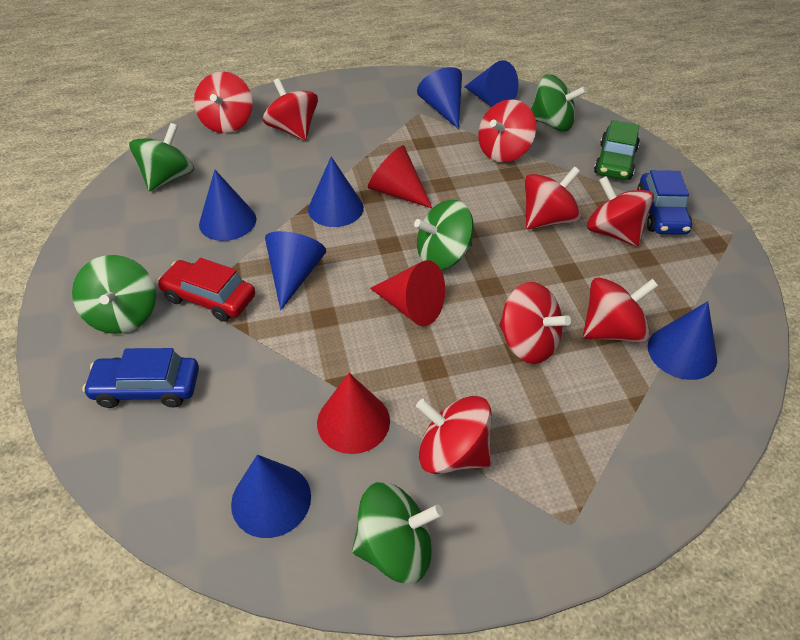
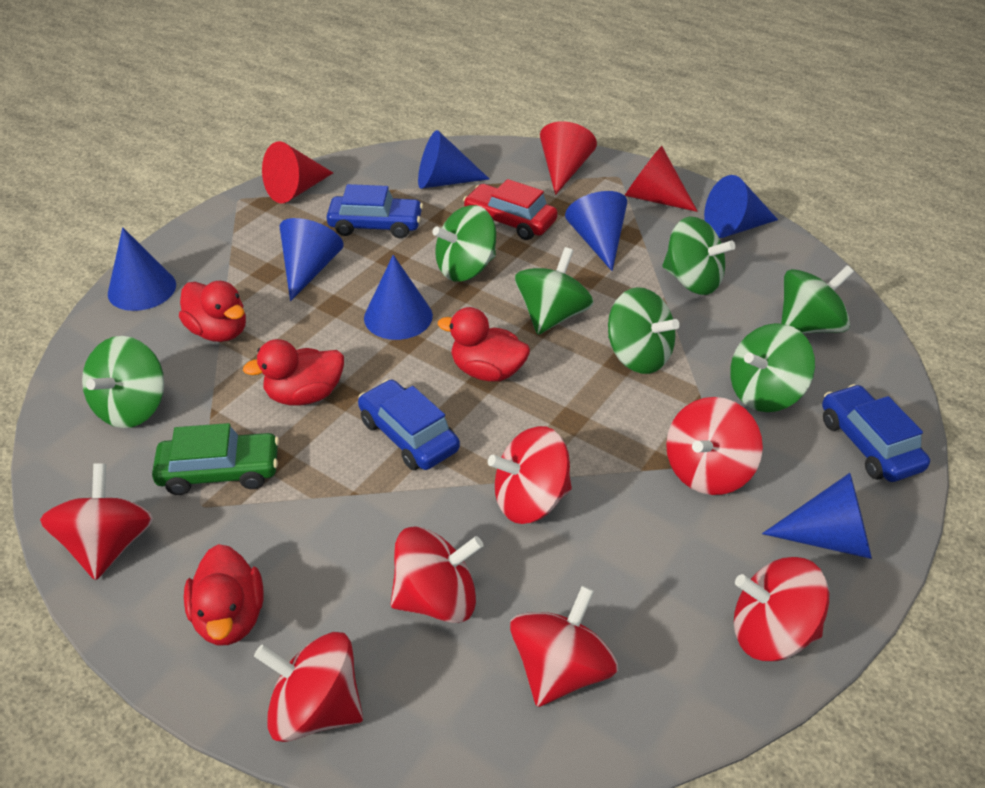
blue car: 2 -> 3
green spinning top: 5 -> 7
red duck: 0 -> 4
red spinning top: 8 -> 7

